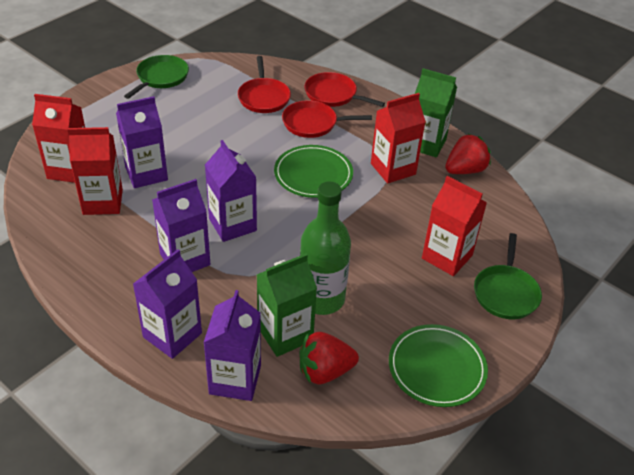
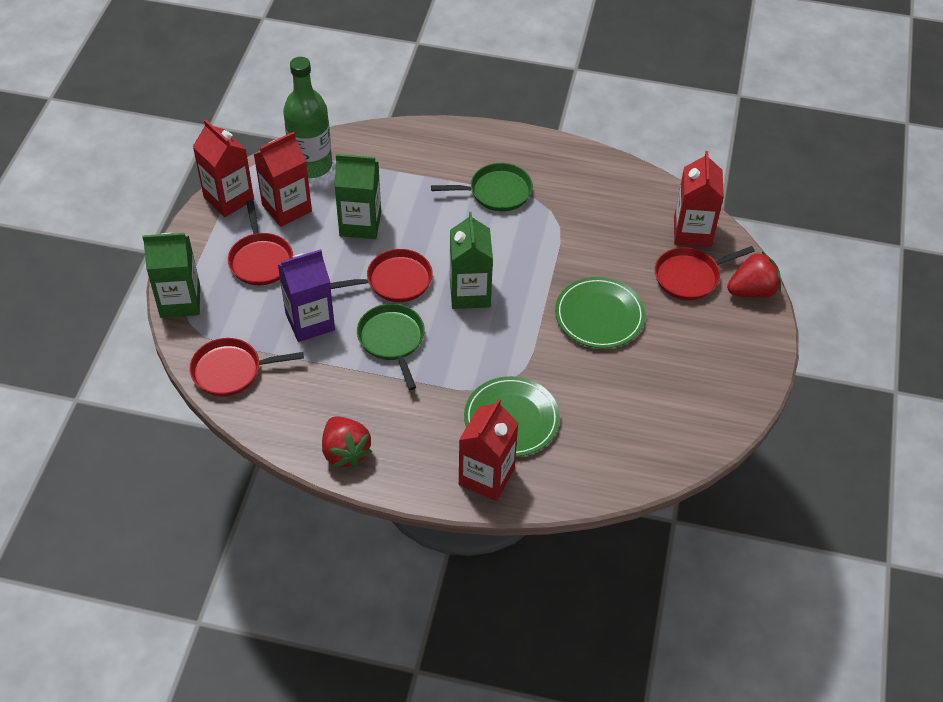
green carton: 2 -> 3
purple carton: 5 -> 1
red pan: 3 -> 4

